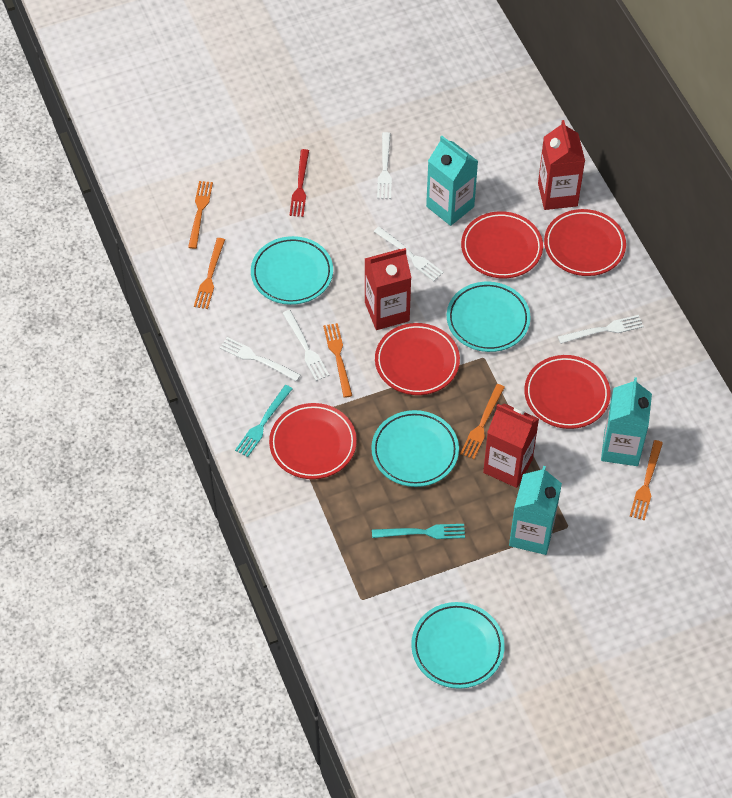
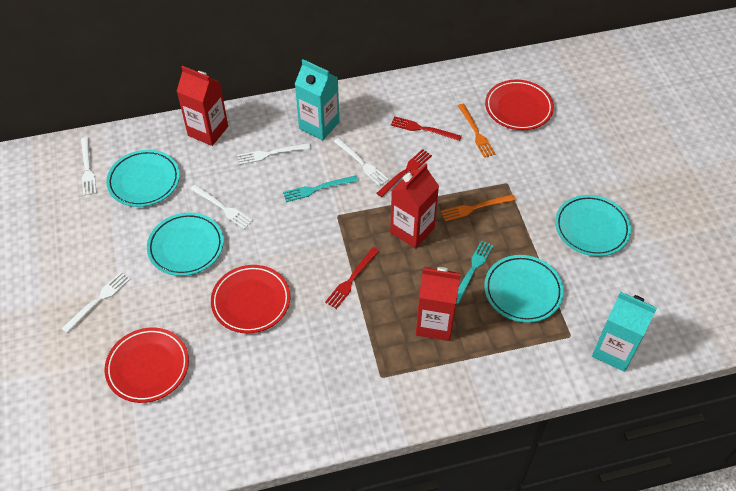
orange fork: 5 -> 2
red fork: 1 -> 3
red plate: 5 -> 3
turquoise carton: 3 -> 2

